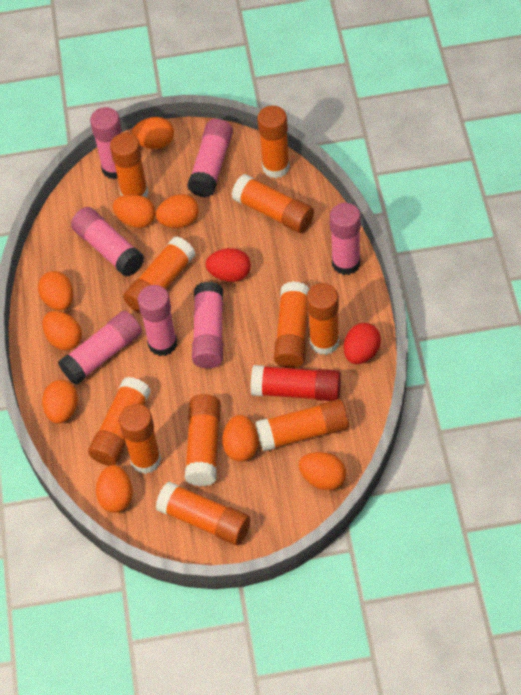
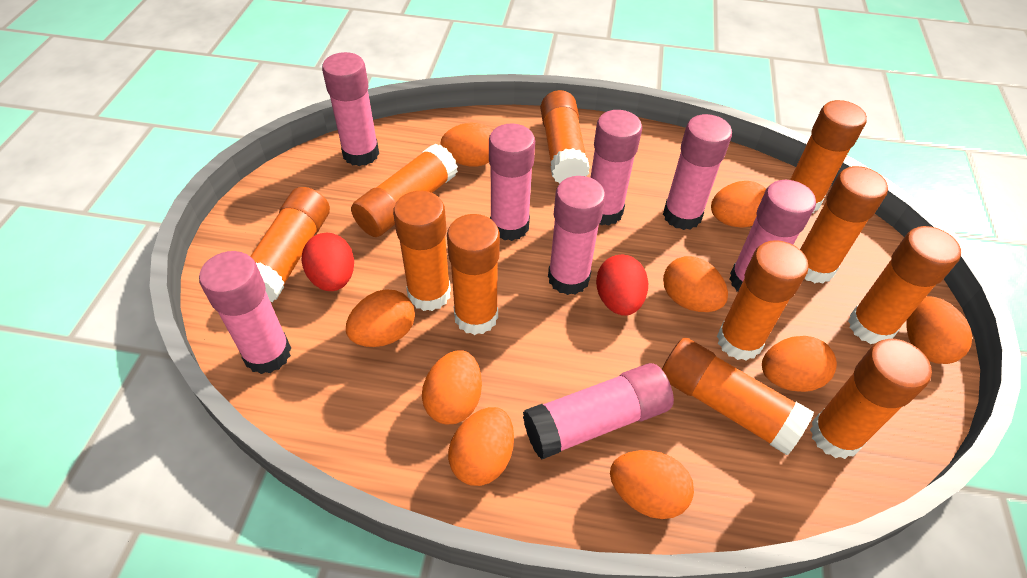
pink glue stick: 7 -> 8
red glue stick: 1 -> 0

